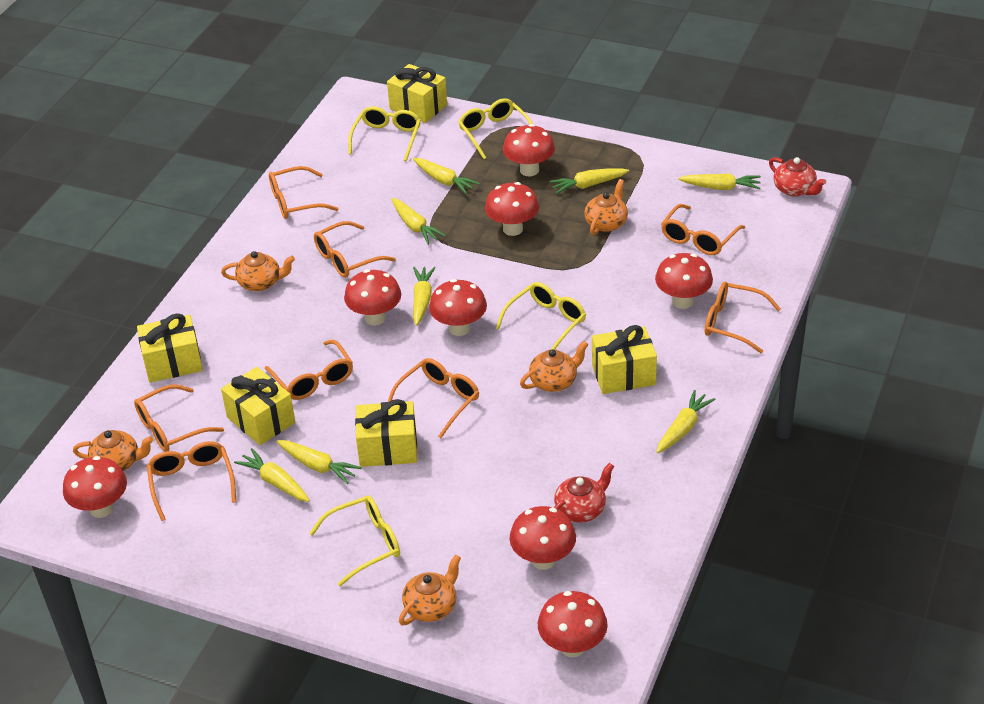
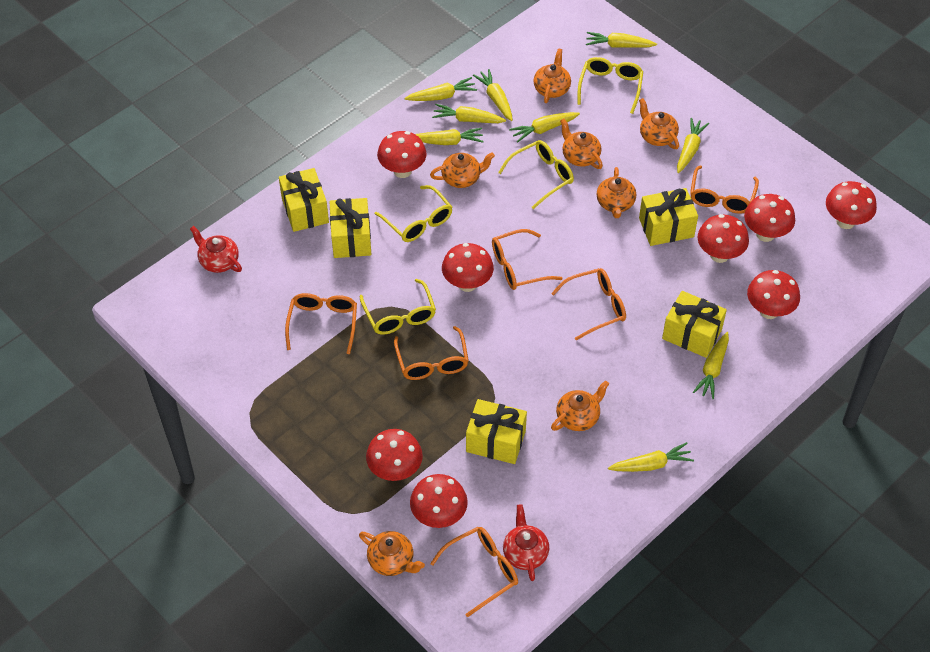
orange glasses: 8 -> 6
orange teapot: 5 -> 7
yellow carrot: 8 -> 9

